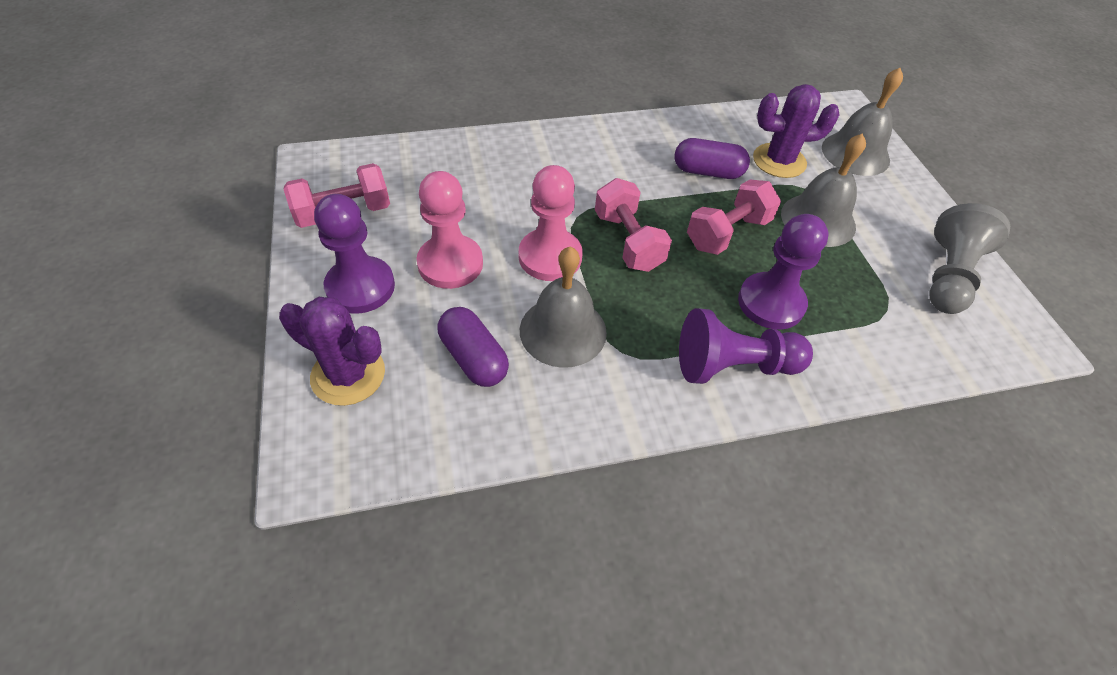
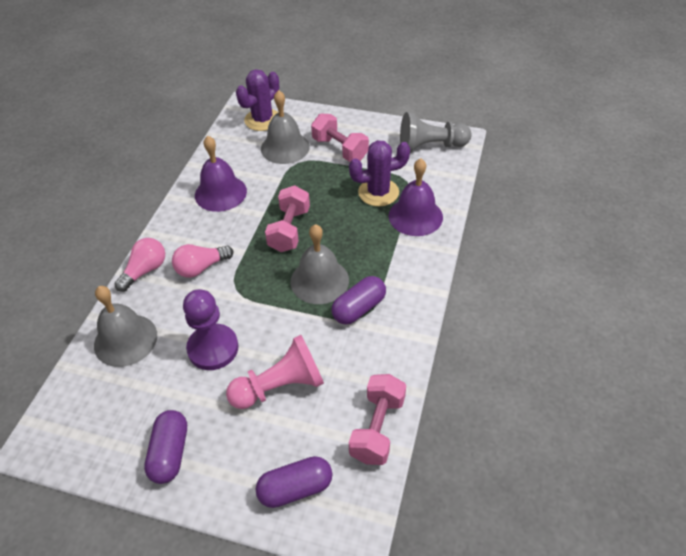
pink light bulb: 0 -> 2
pink pawn: 2 -> 1
purple bell: 0 -> 2
purple capsule: 2 -> 3
purple pawn: 3 -> 1

